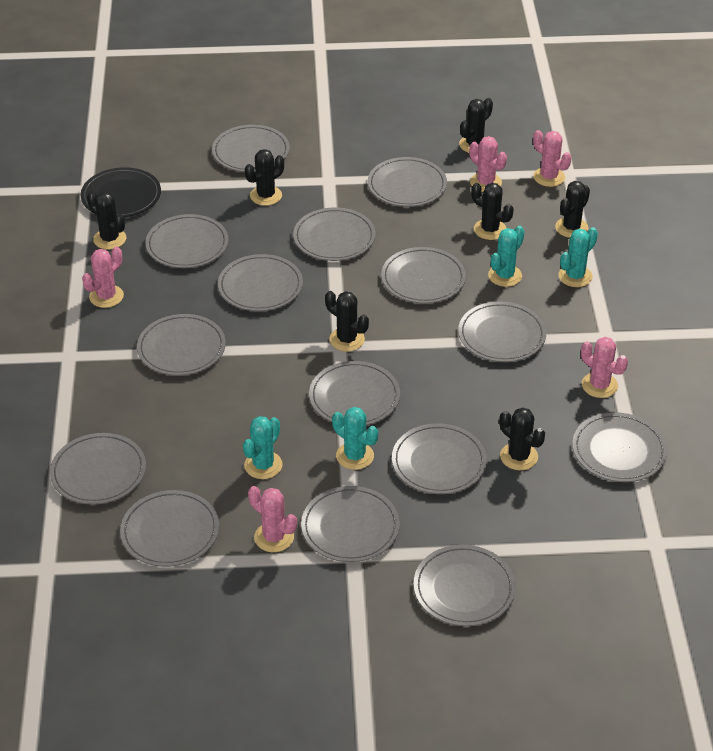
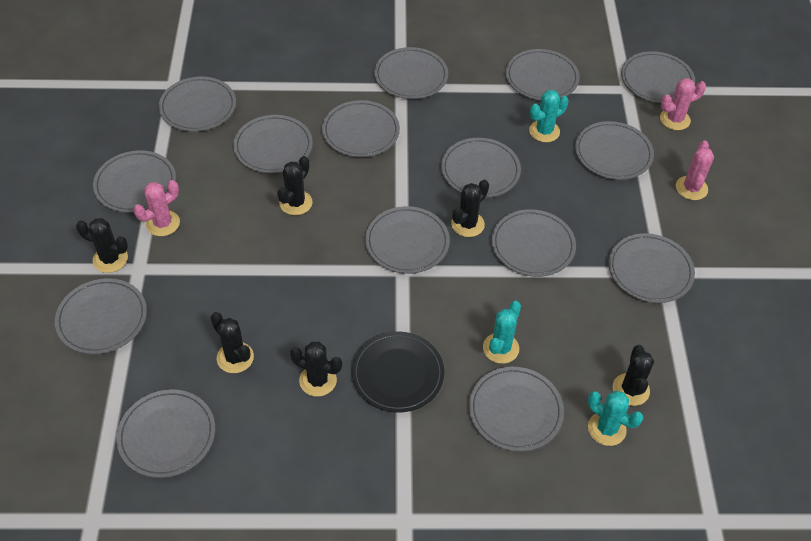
black cactus: 7 -> 6
pink cactus: 5 -> 3
turquoise cactus: 4 -> 3

